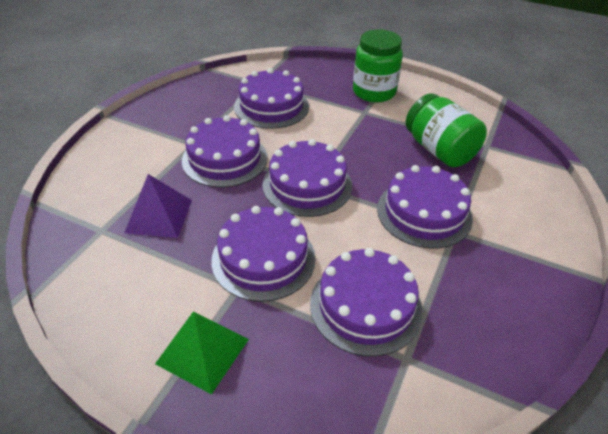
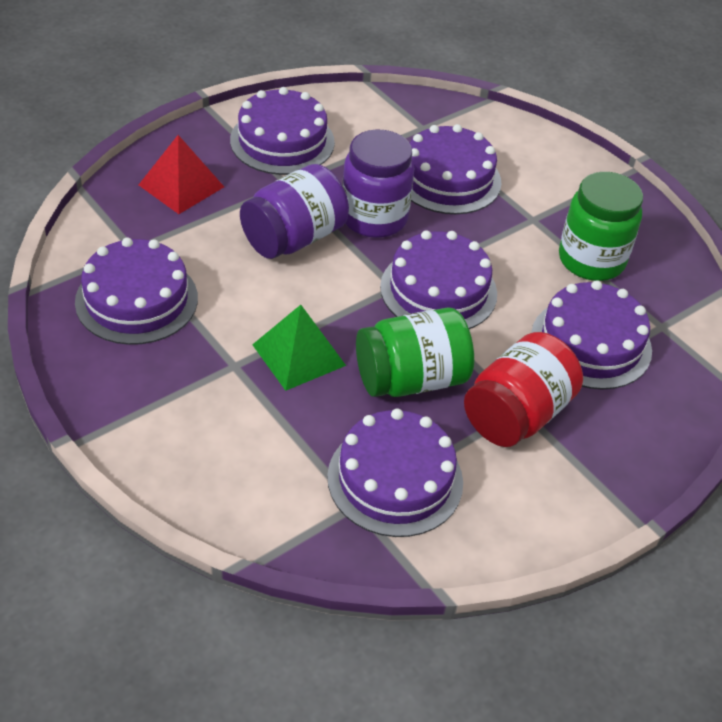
purple jar: 0 -> 2
purple pyramid: 1 -> 0
red jar: 0 -> 1
red pyramid: 0 -> 1

